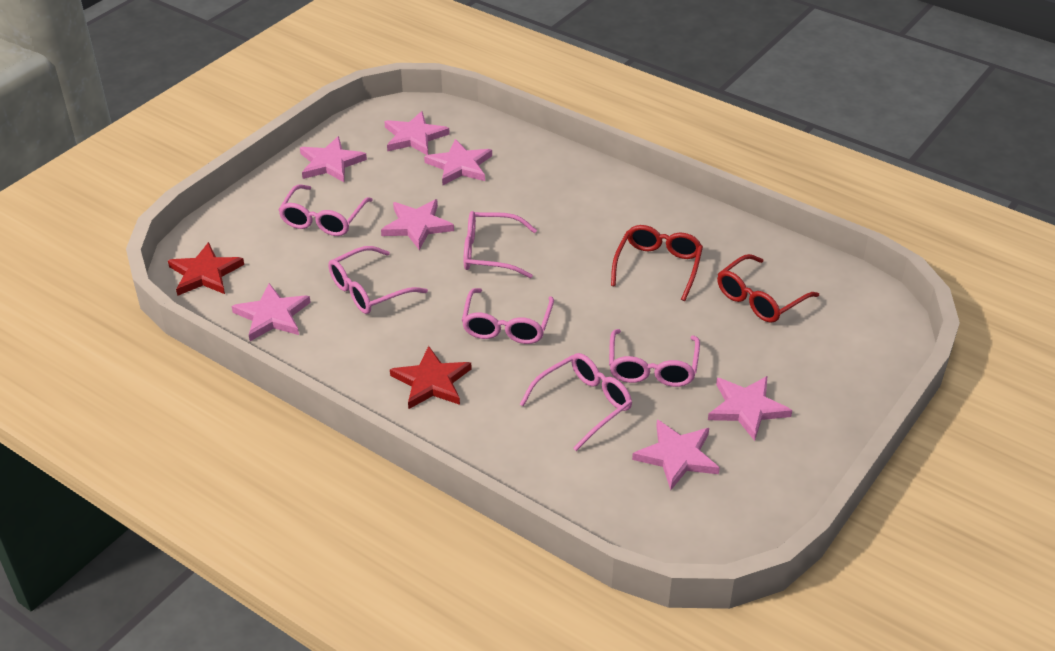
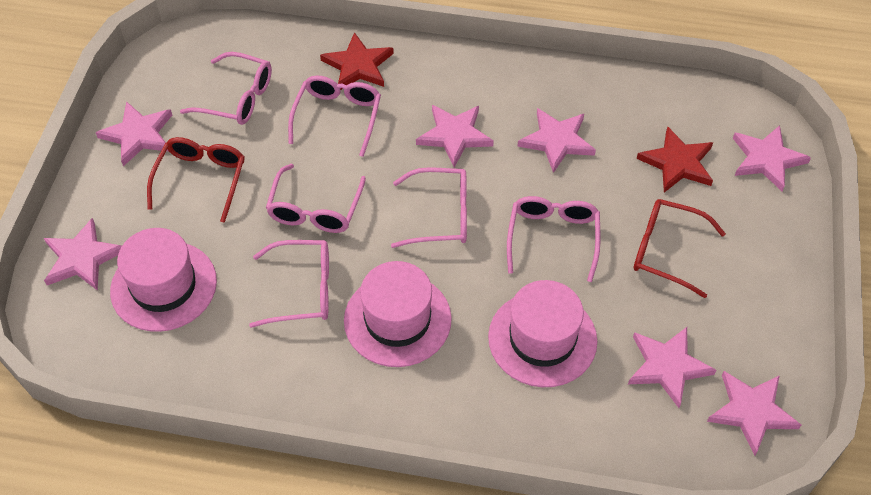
pink hat: 0 -> 3

